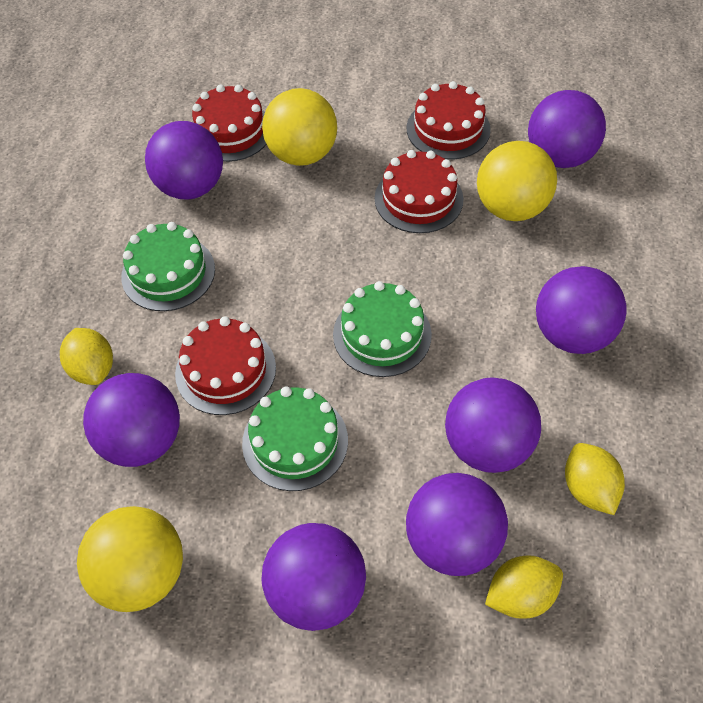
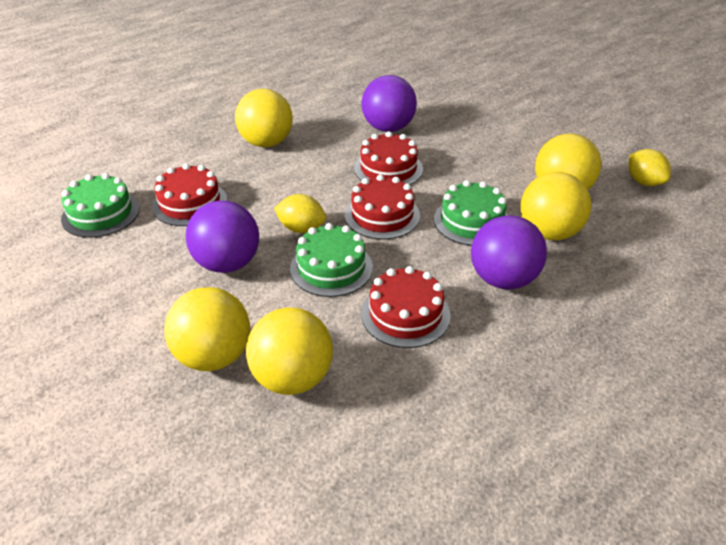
purple ball: 7 -> 3
yellow ball: 3 -> 5
yellow lemon: 3 -> 2

